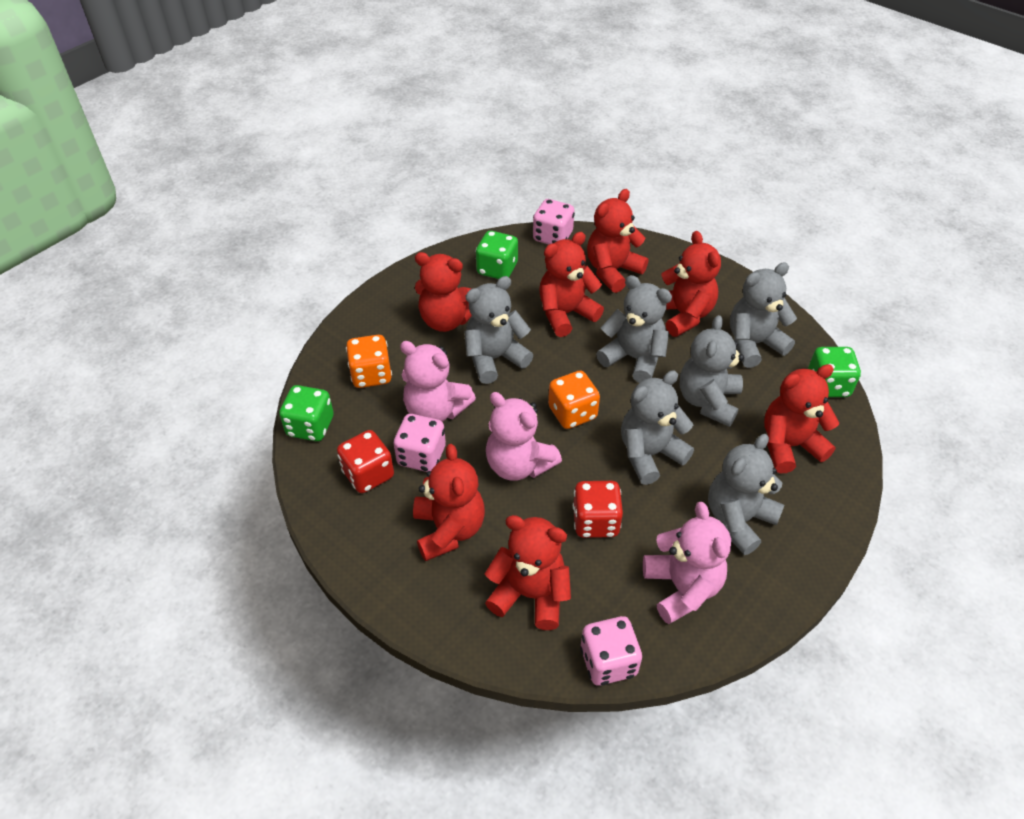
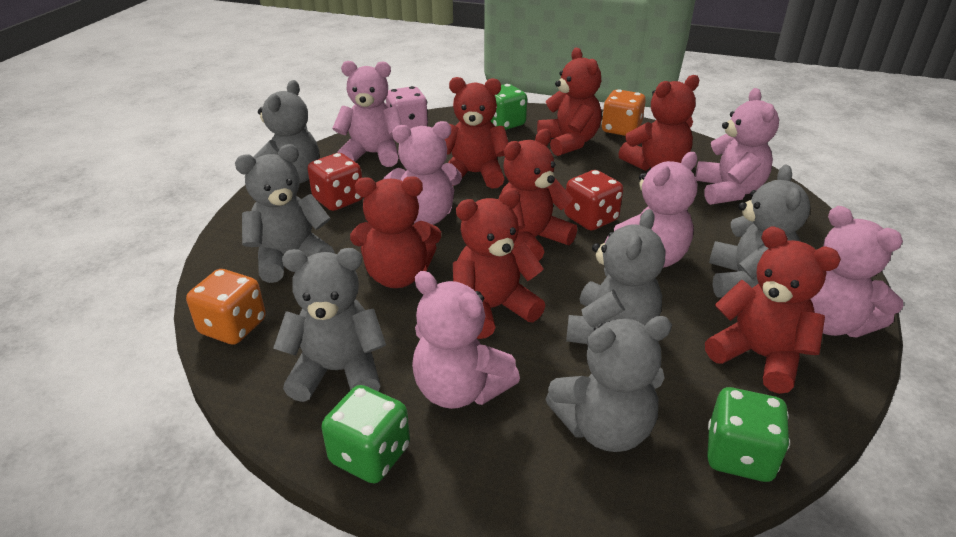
pink dice: 3 -> 1
pink teddy bear: 3 -> 6

